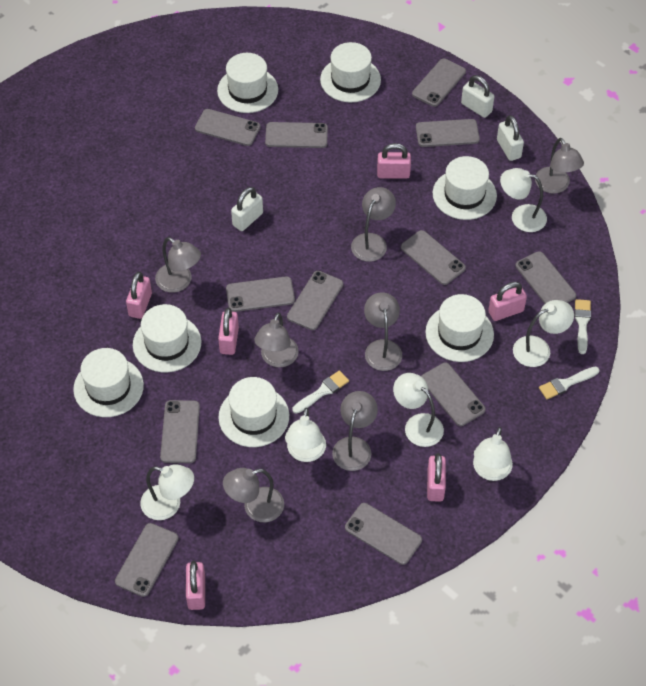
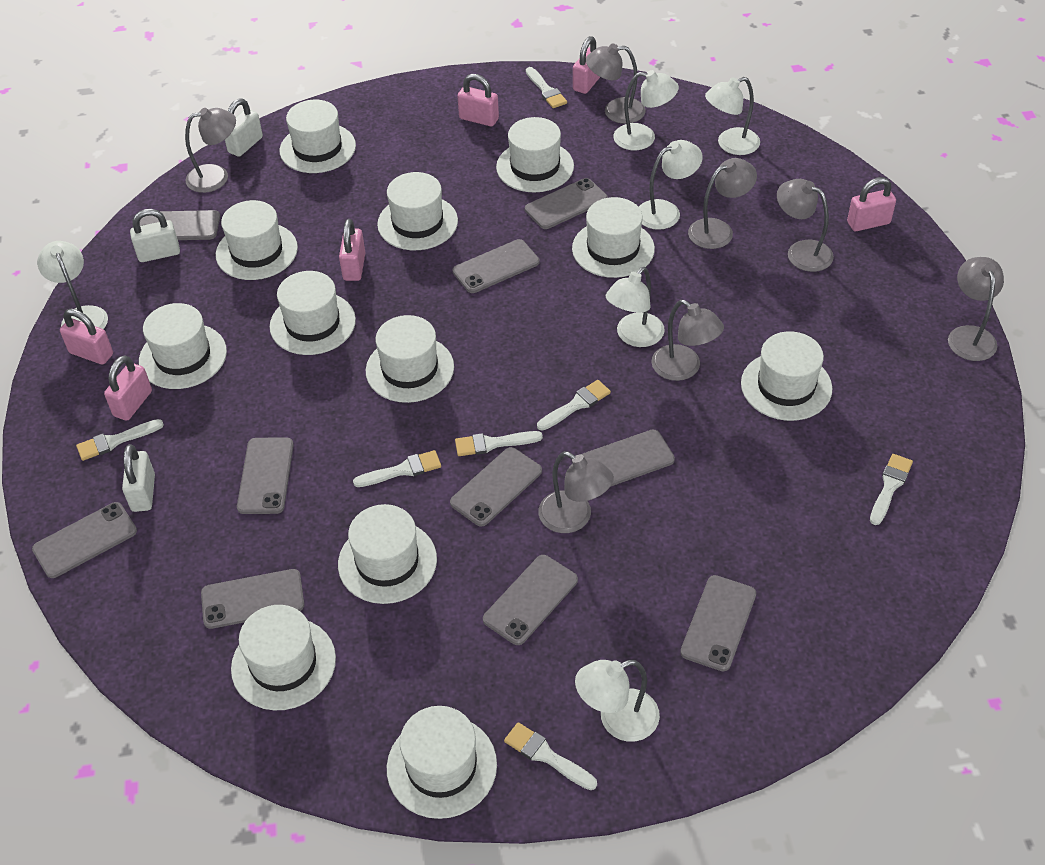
grey phone: 12 -> 10
white brush: 3 -> 7
white hat: 7 -> 12

